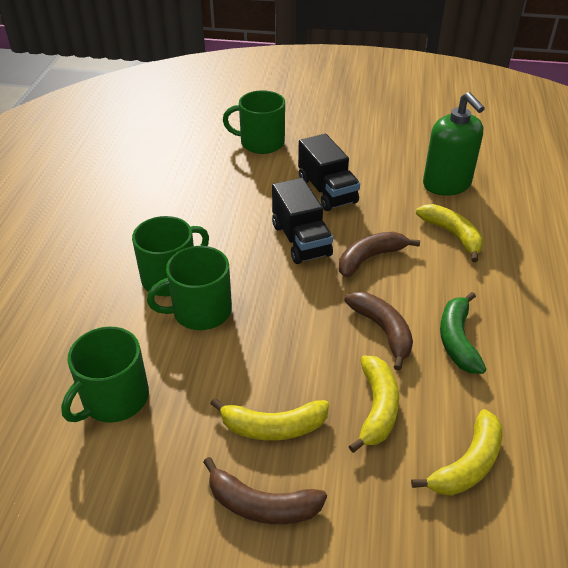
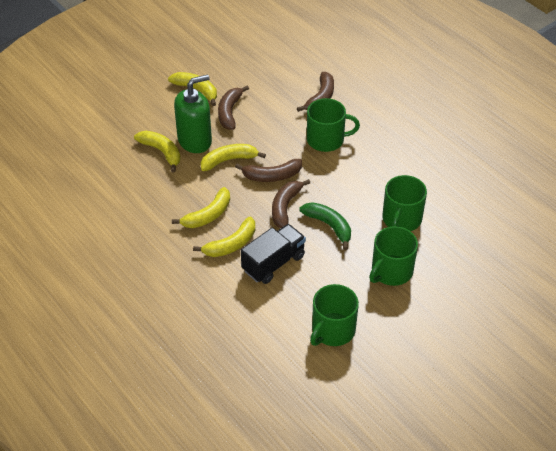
black truck: 2 -> 1
brown banana: 3 -> 4
yellow banana: 4 -> 5

